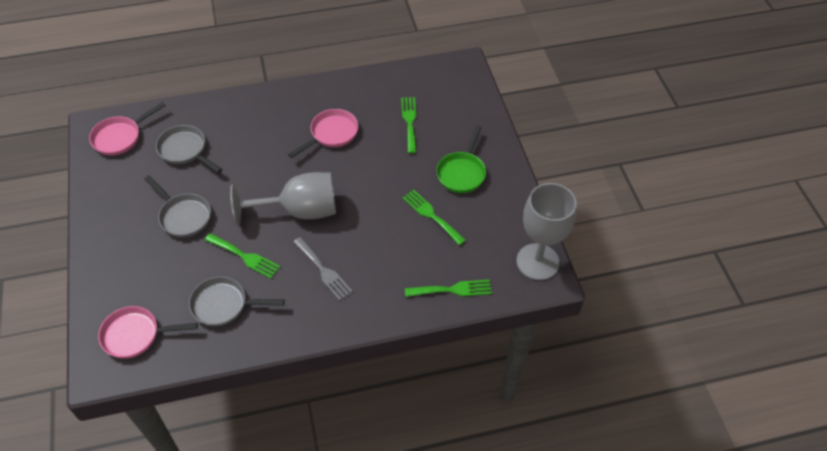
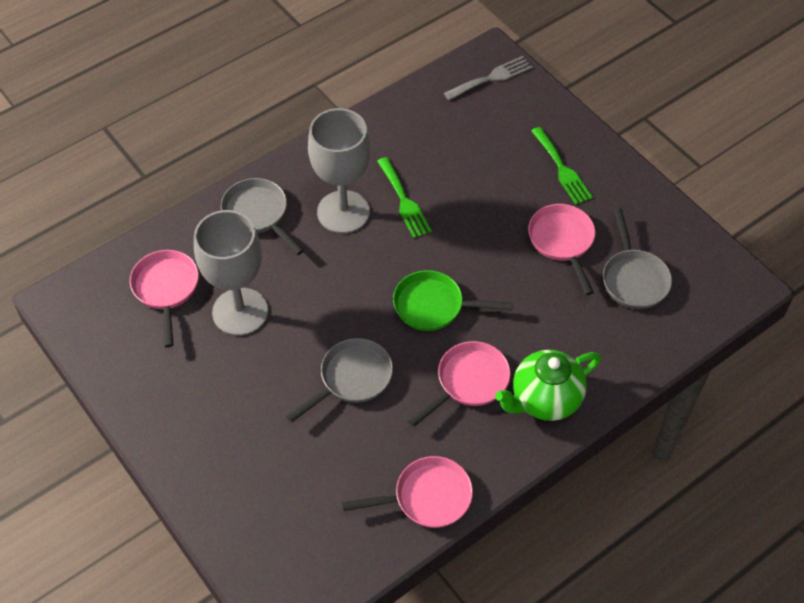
green fork: 4 -> 2
green teapot: 0 -> 1
pink pan: 3 -> 4

